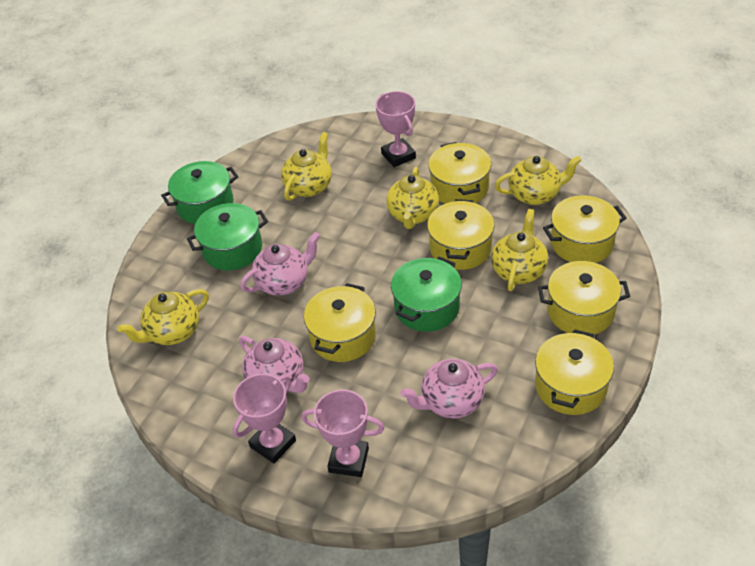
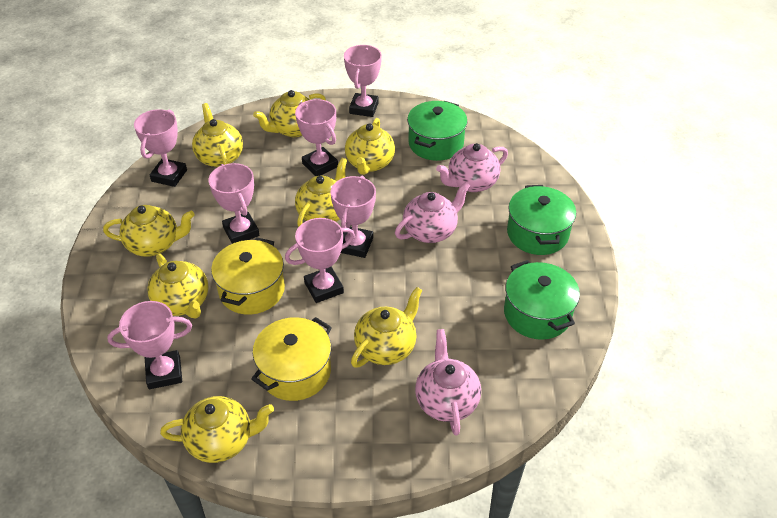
pink trophy: 3 -> 7
yellow pot: 6 -> 2
yellow teapot: 5 -> 8

